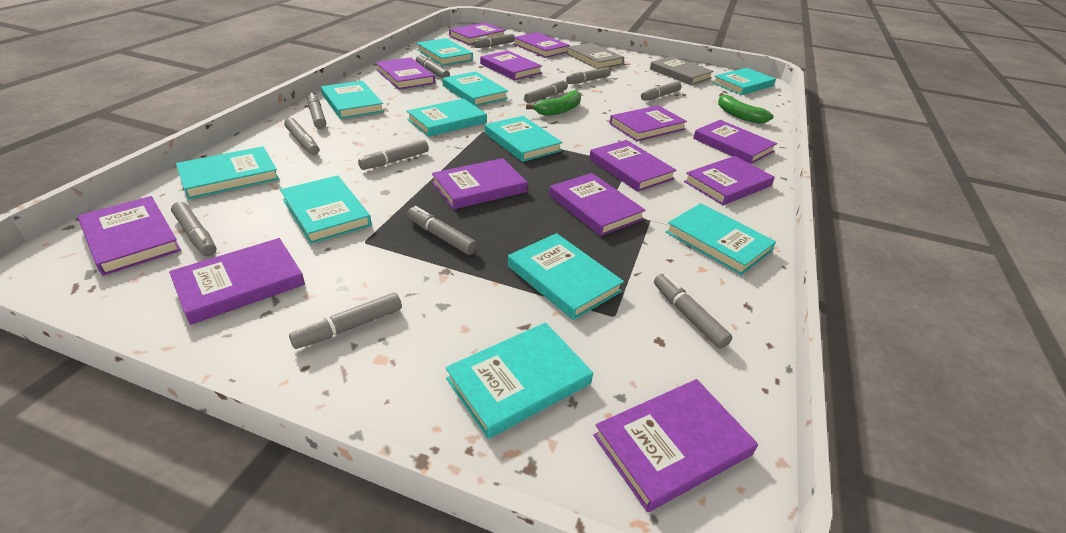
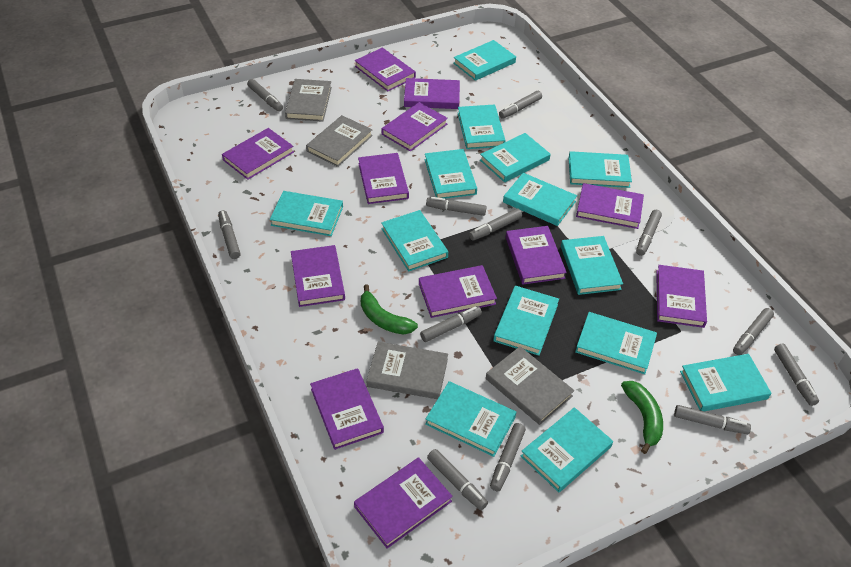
grey book: 2 -> 4
purple book: 13 -> 12
turquoise book: 11 -> 14

